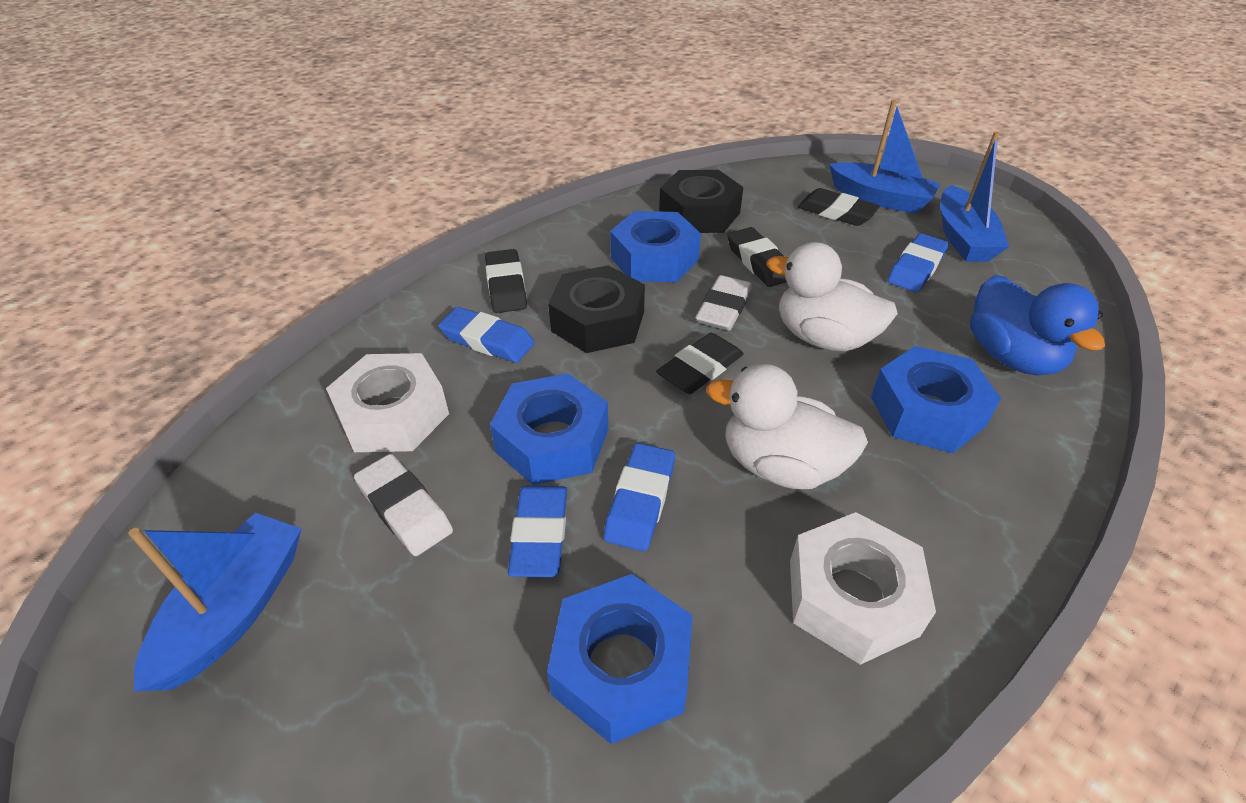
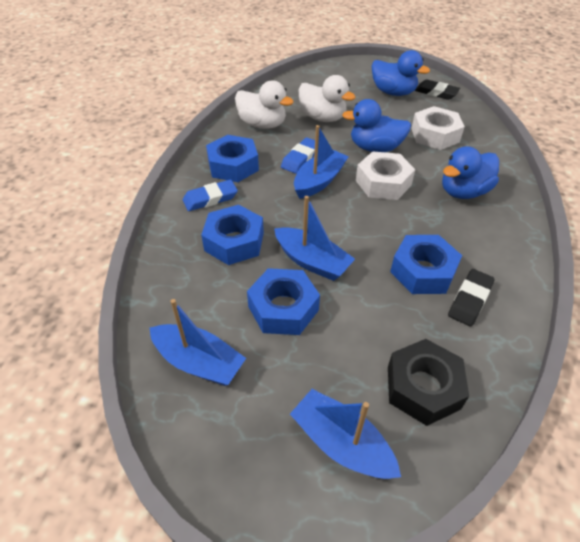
black eraser: 4 -> 2
black nut: 2 -> 1
blue boat: 3 -> 4
blue duck: 1 -> 3
blue eraser: 4 -> 2
white eraser: 2 -> 0

